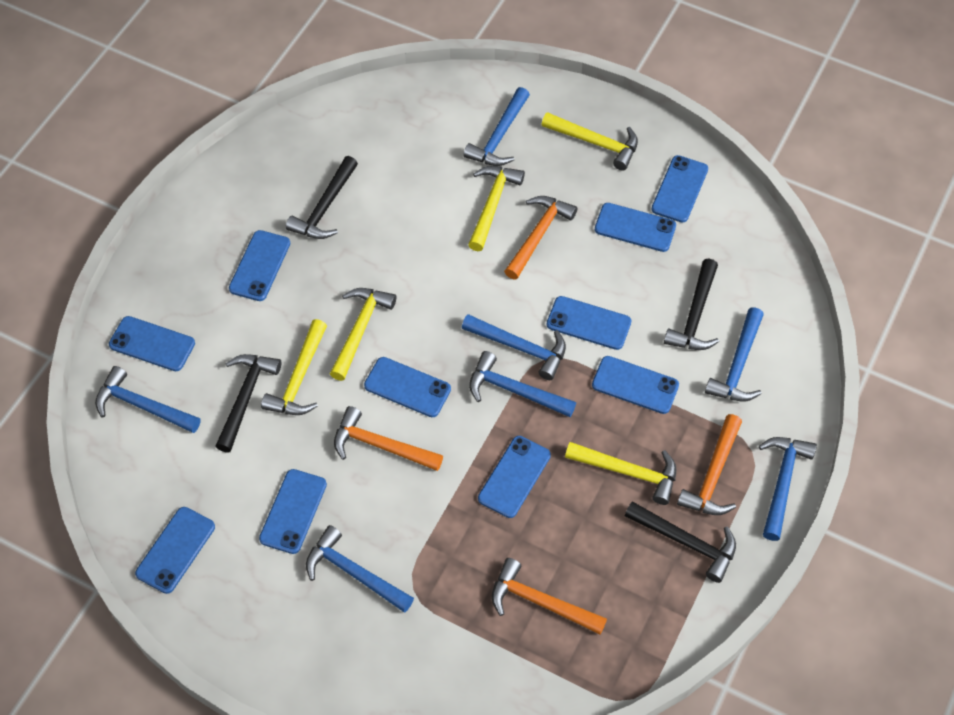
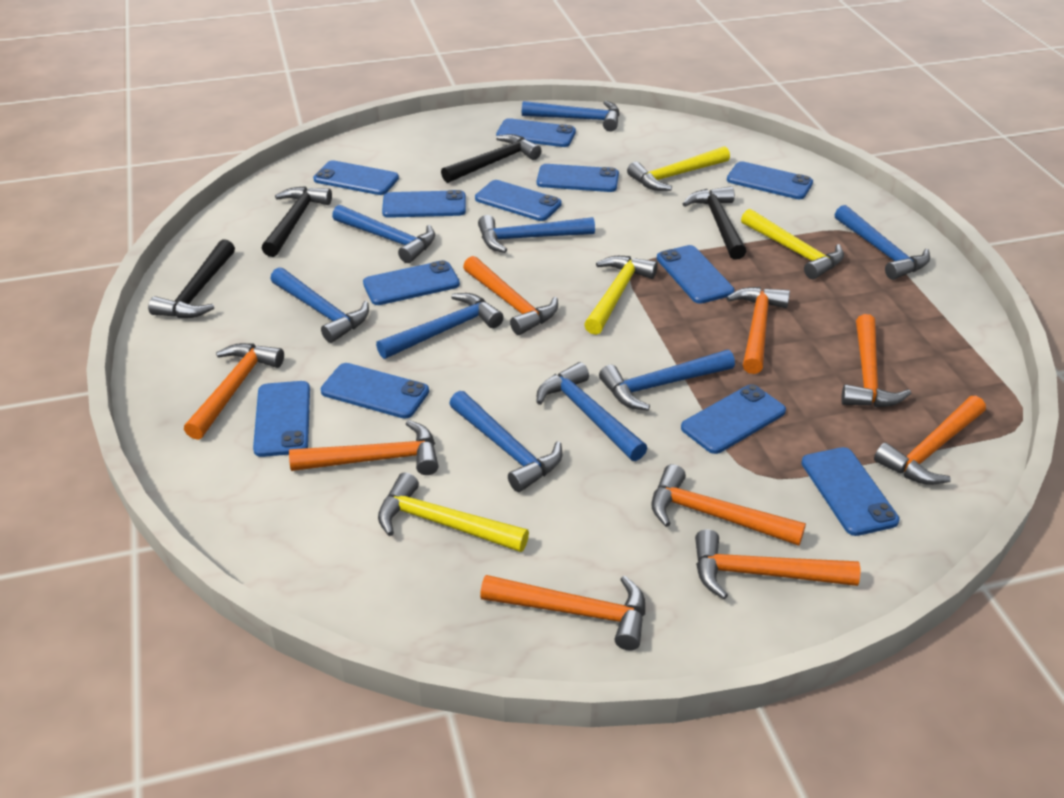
blue hammer: 7 -> 9
blue phone: 10 -> 12
orange hammer: 4 -> 9
yellow hammer: 5 -> 4

